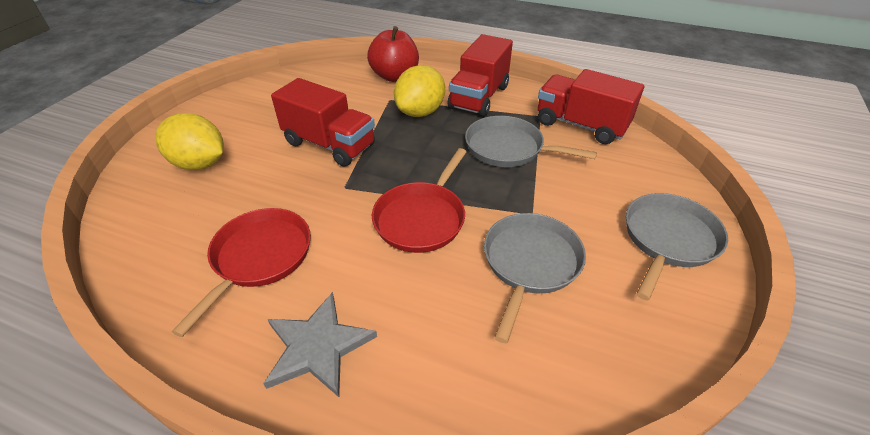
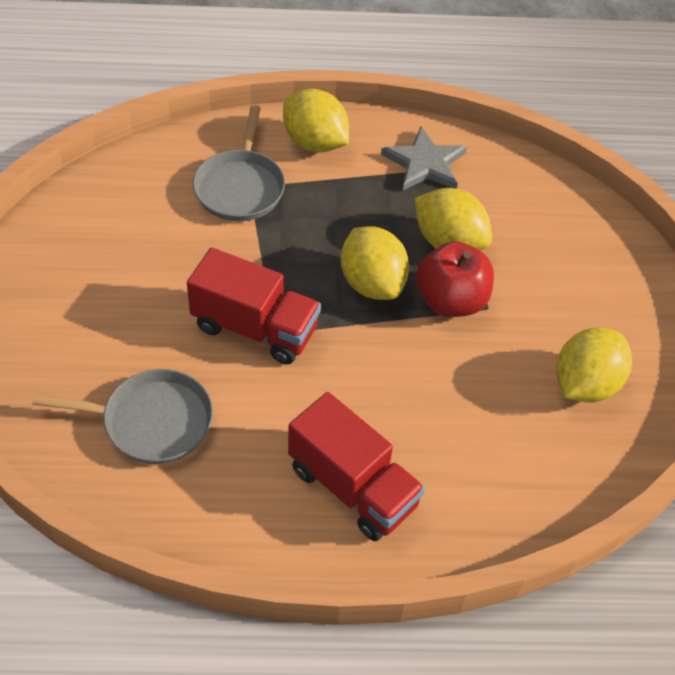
grey pan: 3 -> 2
red pan: 2 -> 0
red truck: 3 -> 2
yellow lemon: 2 -> 4

